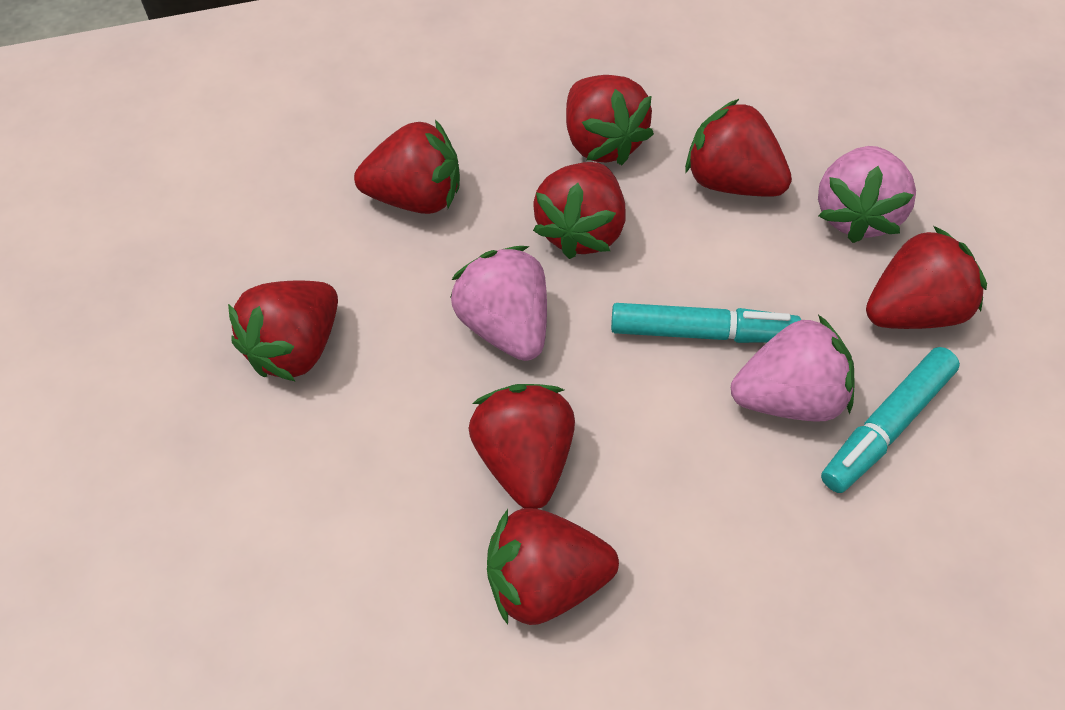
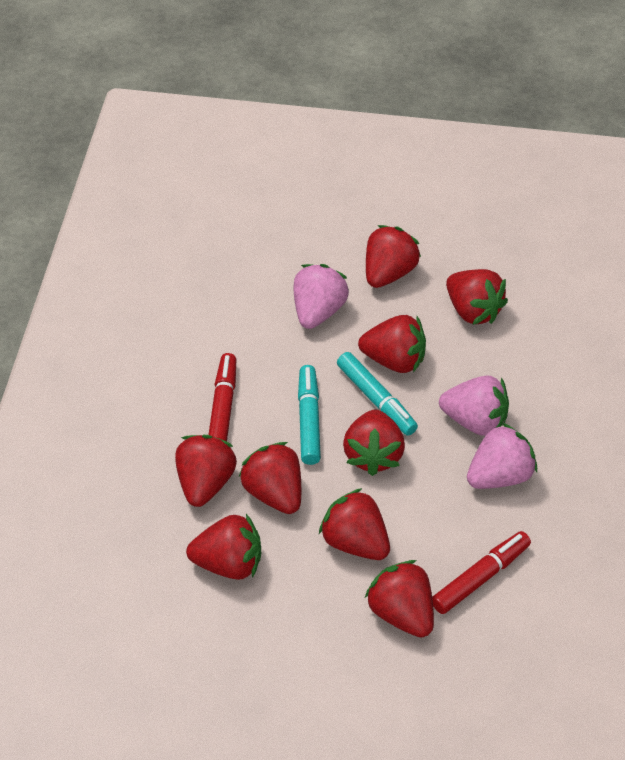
red marker: 0 -> 2
red strawberry: 8 -> 9

